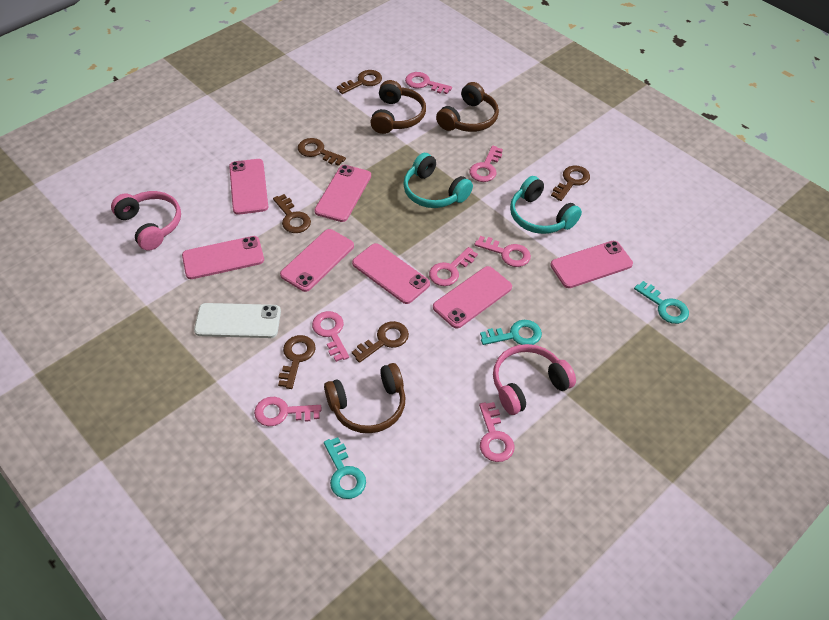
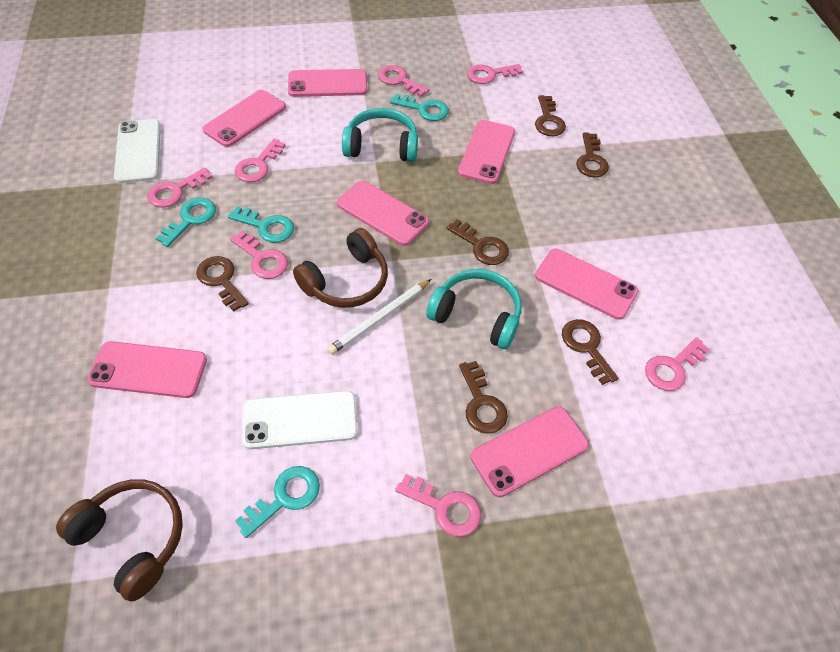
brown headphones: 3 -> 2
pink headphones: 2 -> 0
turquoise key: 3 -> 4
white pencil: 0 -> 1
white phone: 1 -> 2

